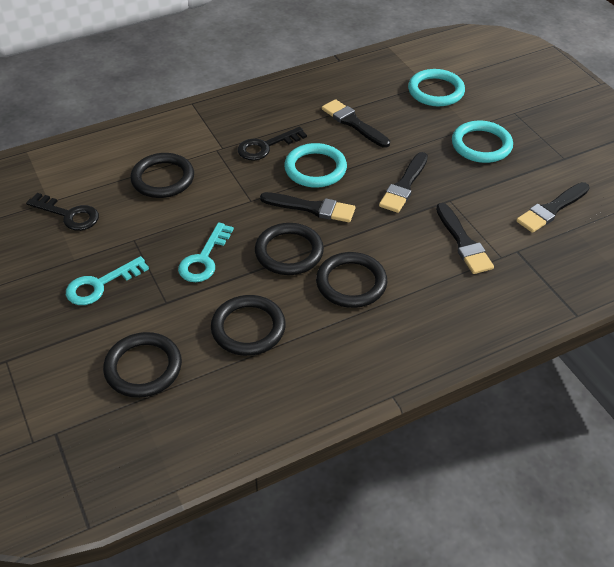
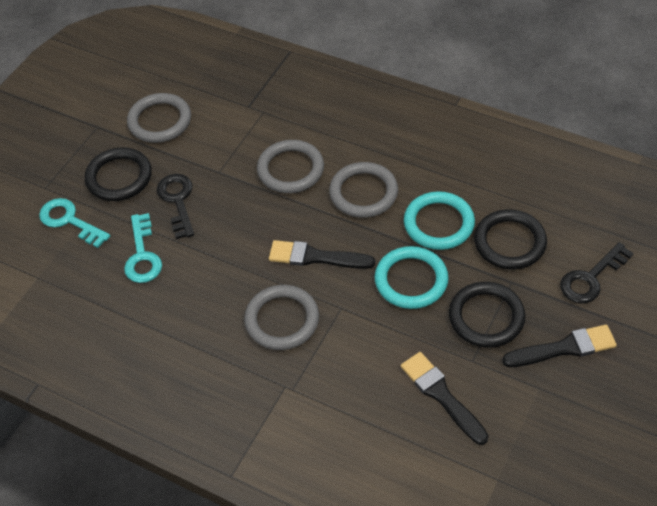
black brush: 5 -> 3
black ring: 5 -> 3
grey ring: 0 -> 4
turquoise ring: 3 -> 2

